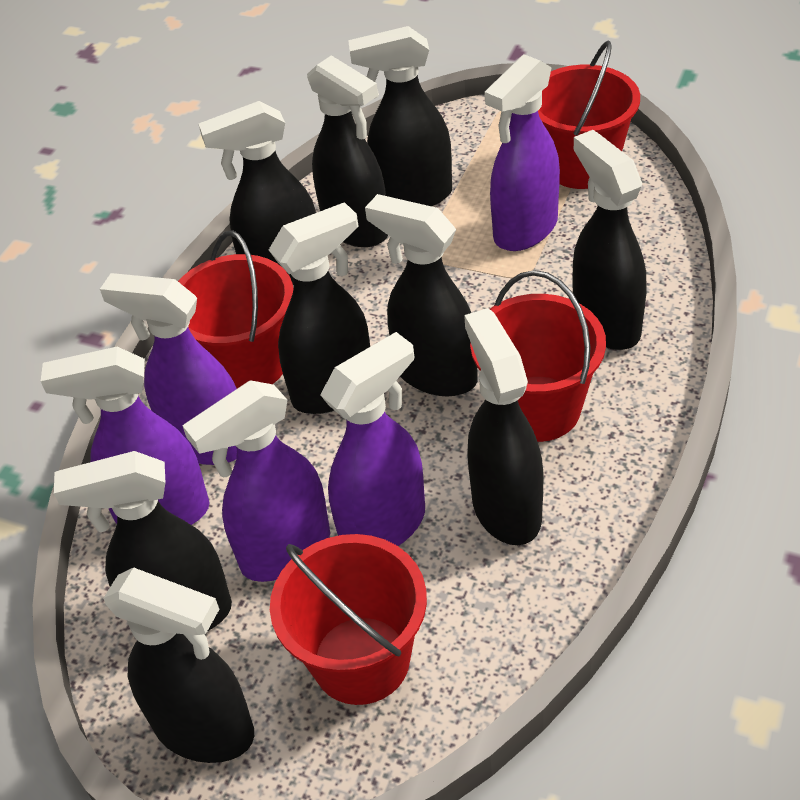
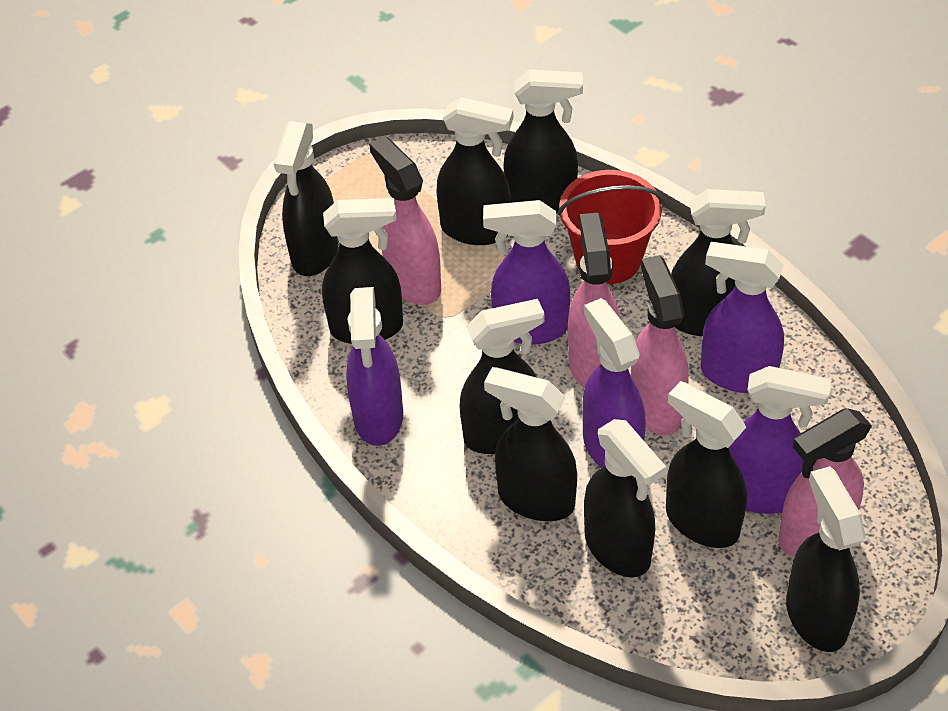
black spray bottle: 9 -> 10
pink spray bottle: 0 -> 4
red bucket: 4 -> 1

